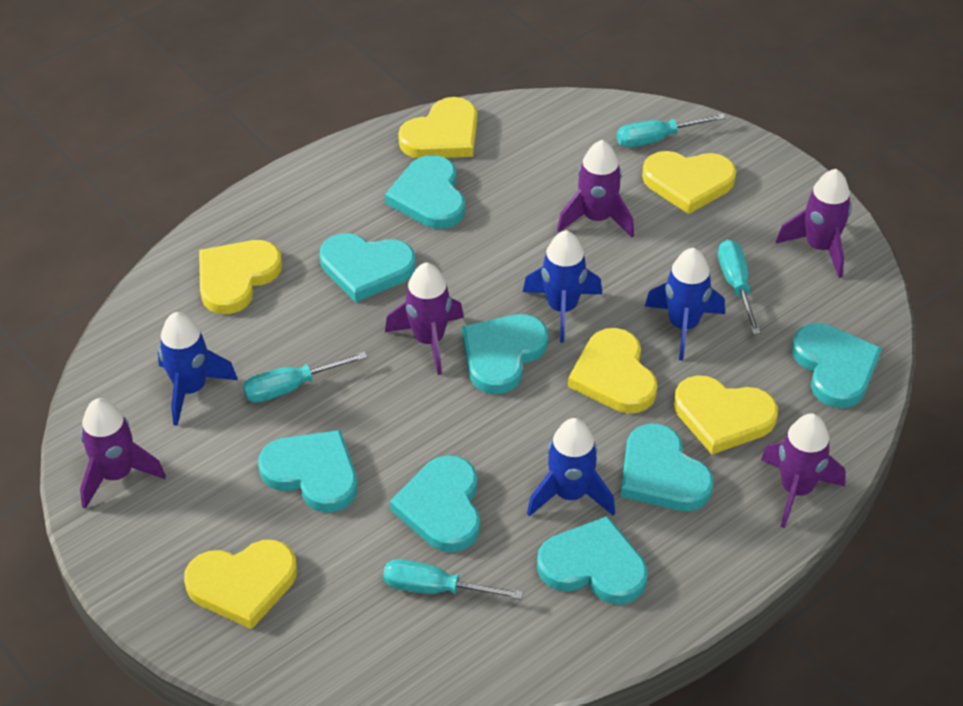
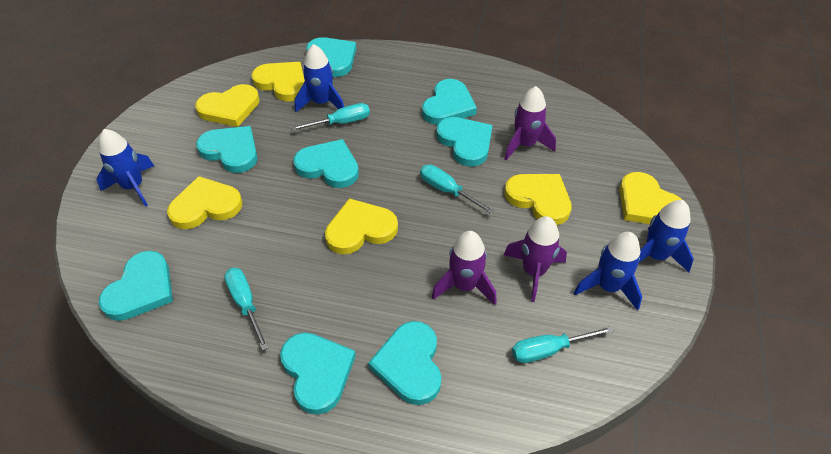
purple rocket: 5 -> 3

